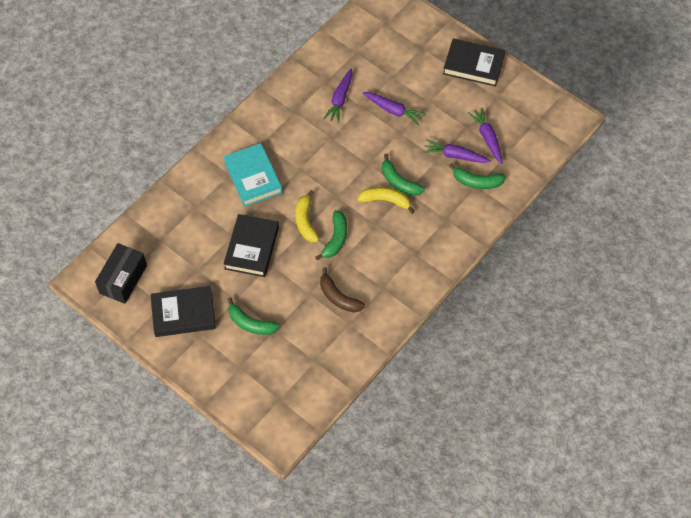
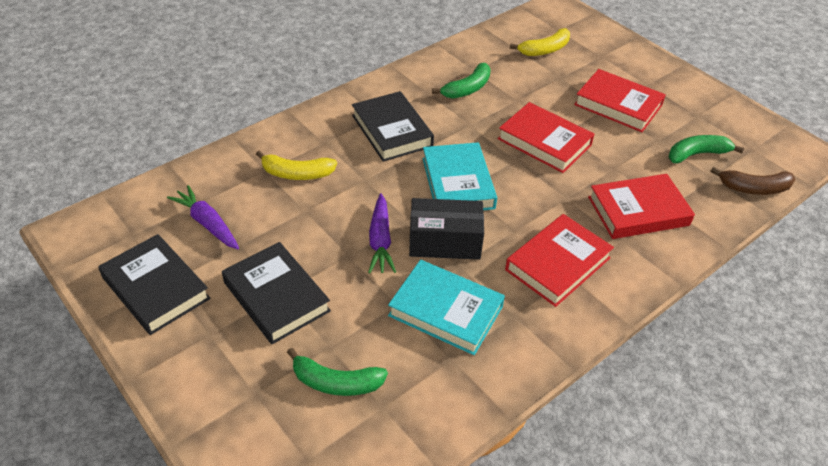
green banana: 4 -> 3
purple carrot: 4 -> 2
red book: 0 -> 4
turquoise book: 1 -> 2

